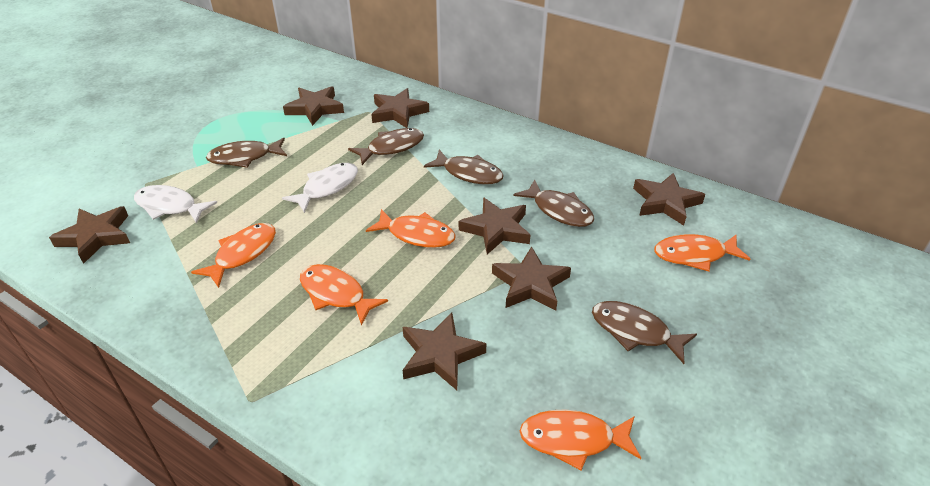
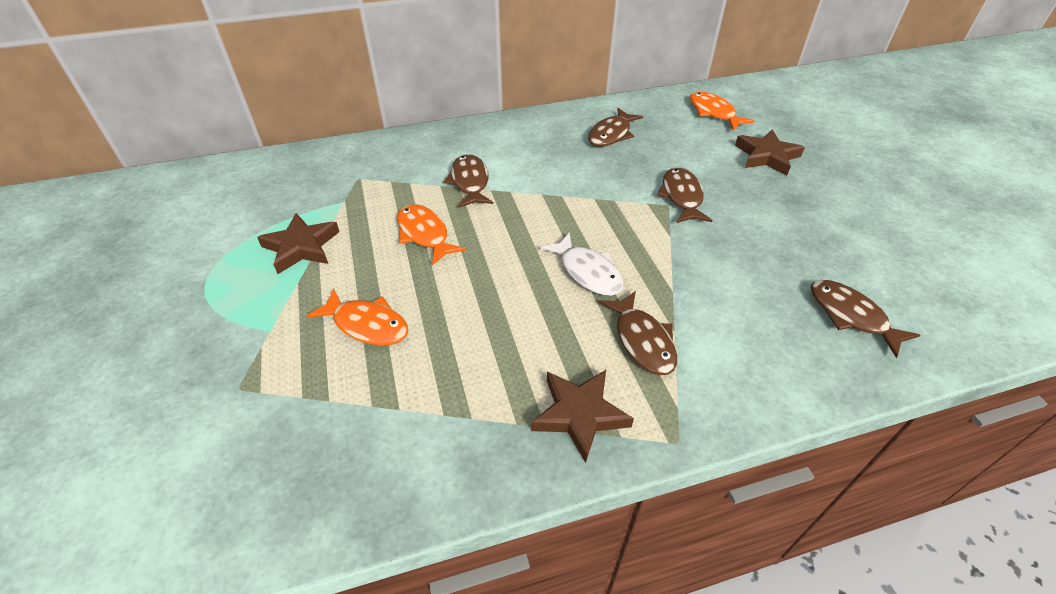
brown star: 7 -> 3
orange fish: 5 -> 3
white fish: 2 -> 1

